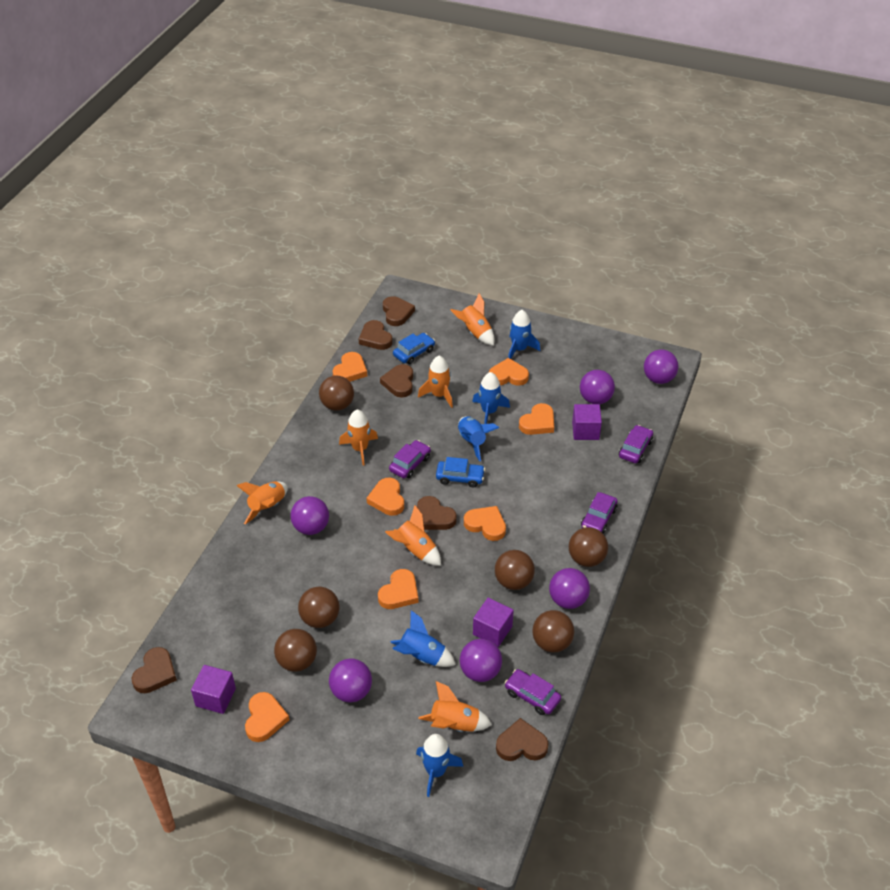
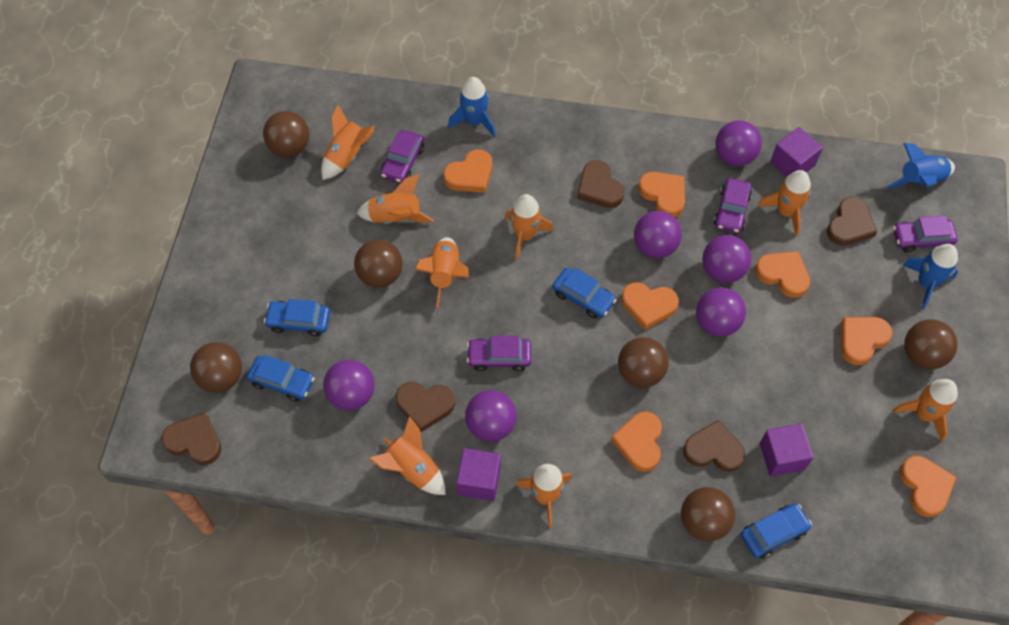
blue car: 2 -> 4
blue rocket: 5 -> 3
brown heart: 6 -> 5
orange rocket: 6 -> 8

